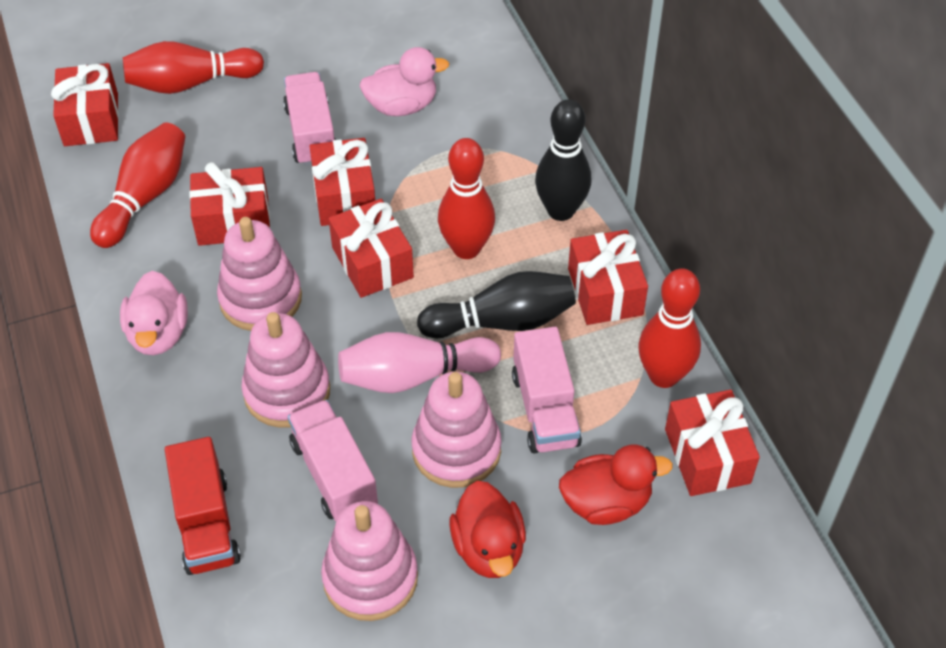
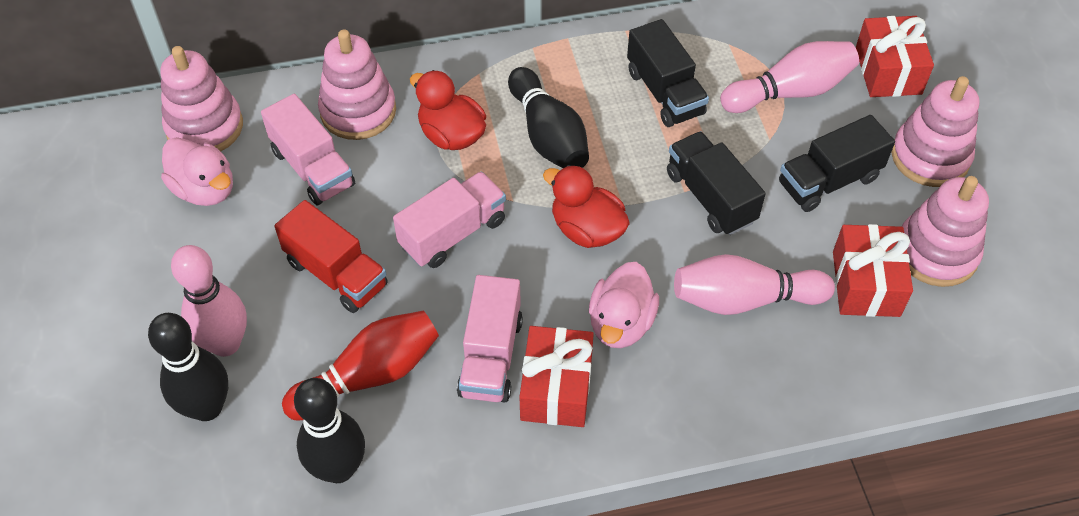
black bowling pin: 2 -> 3
black truck: 0 -> 3
pink bowling pin: 1 -> 3
red bowling pin: 4 -> 1
red gift: 6 -> 3

